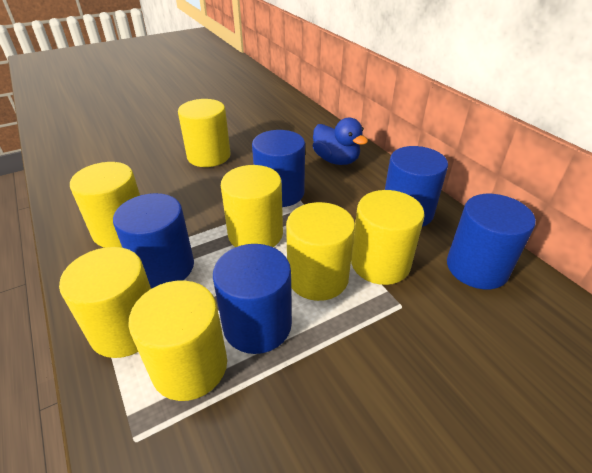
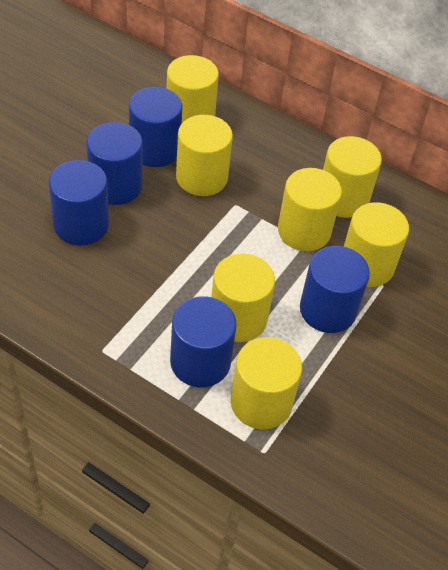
blue duck: 1 -> 0

